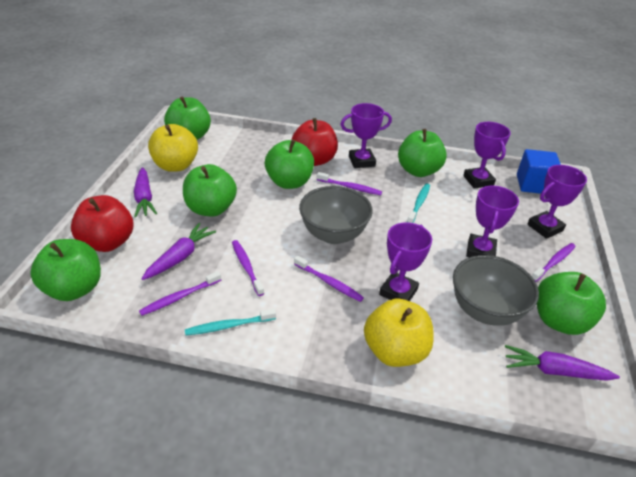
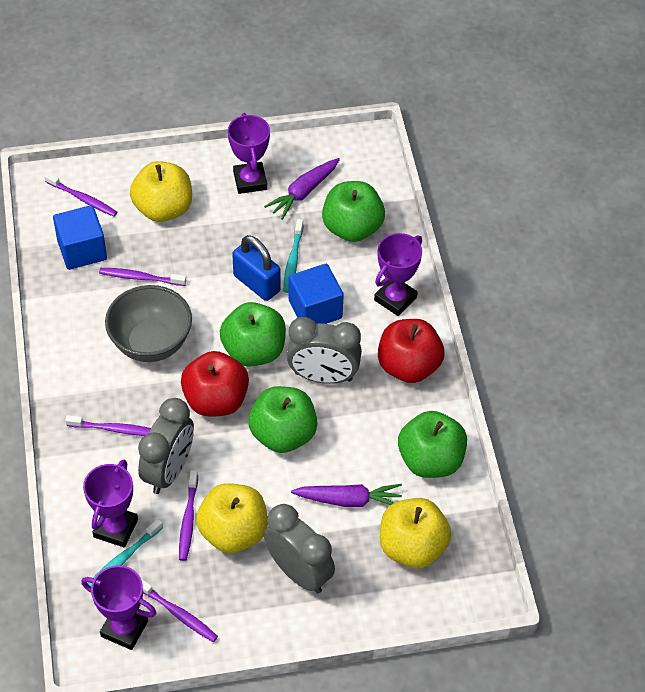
blue cube: 1 -> 2
blue padlock: 0 -> 1
green apple: 6 -> 4
grey bowl: 2 -> 1
grey clock: 0 -> 3
purple carrot: 3 -> 2
purple trophy: 5 -> 4
yellow apple: 2 -> 3

